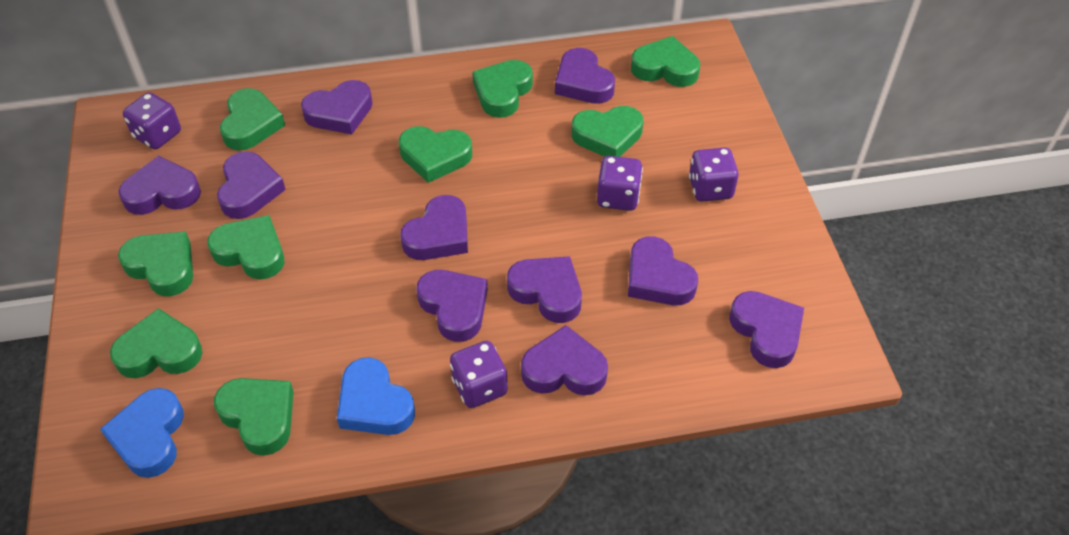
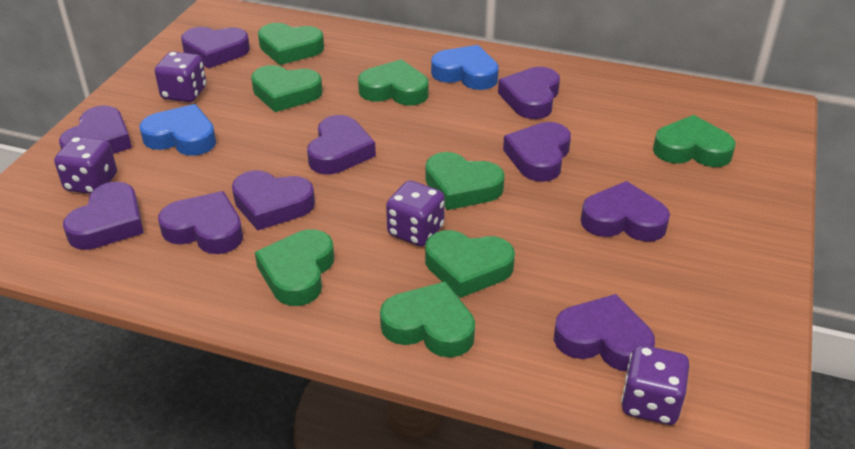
green heart: 9 -> 8

